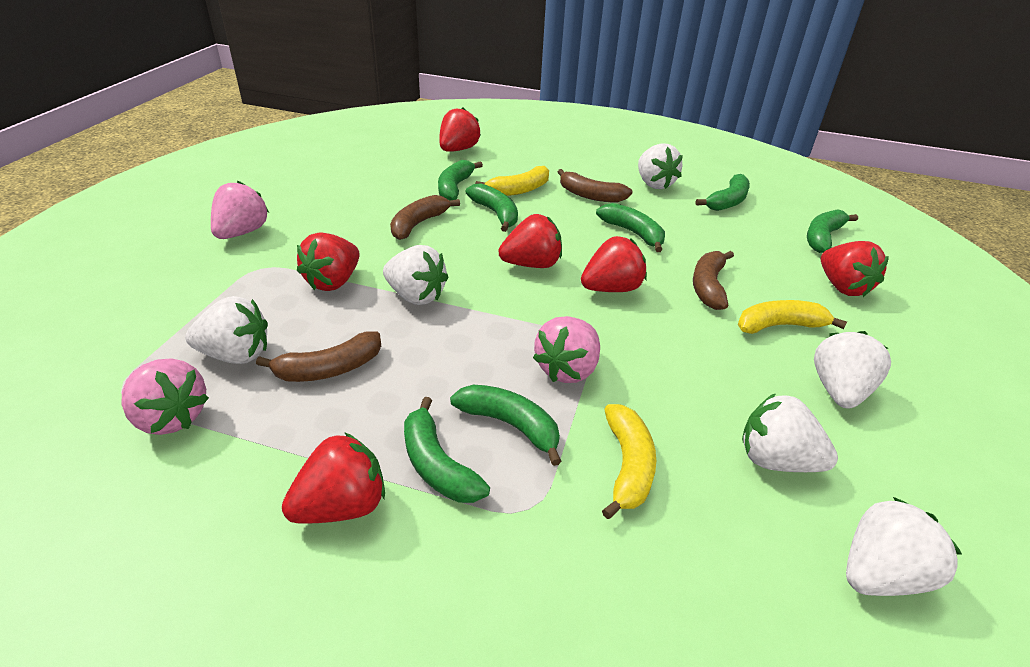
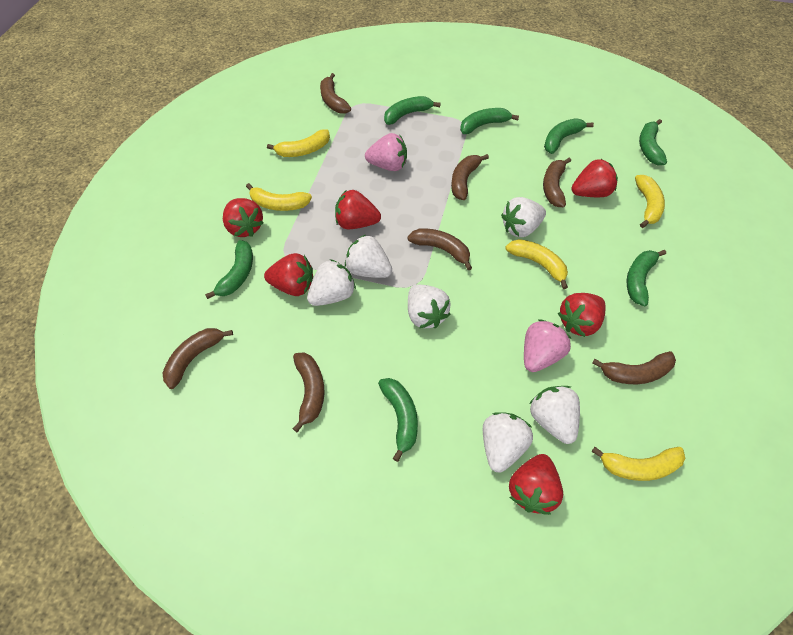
brown banana: 4 -> 7
pink strawberry: 3 -> 2
yellow banana: 3 -> 5

